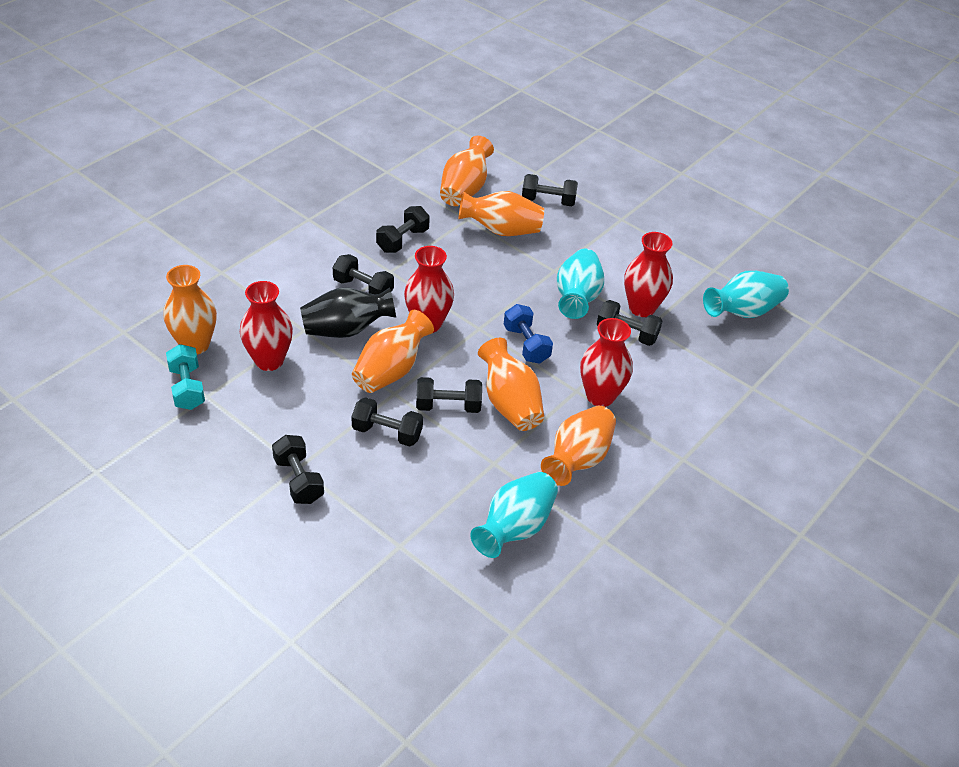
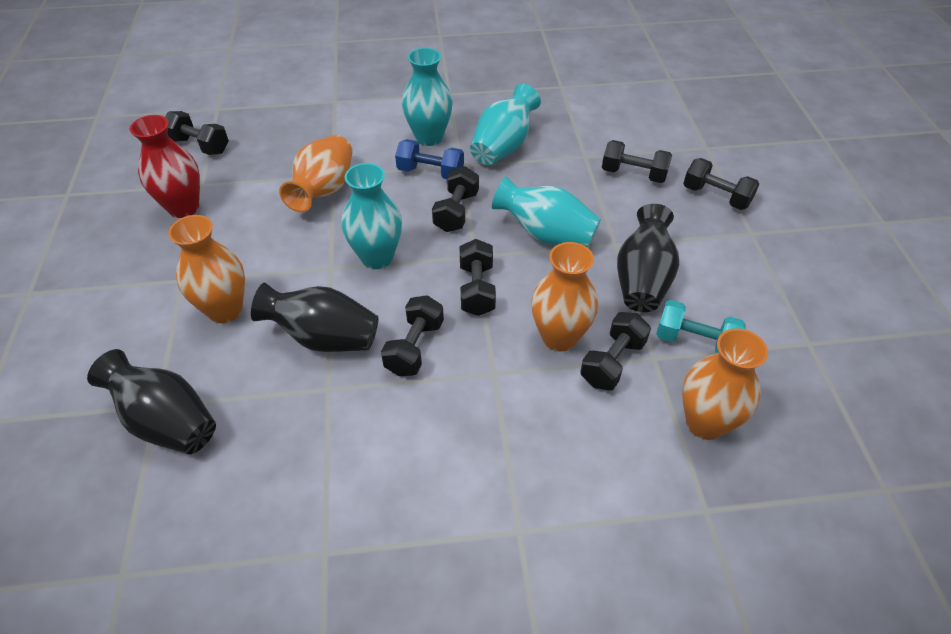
black vase: 1 -> 3
orange vase: 6 -> 4
red vase: 4 -> 1
turquoise vase: 3 -> 4

